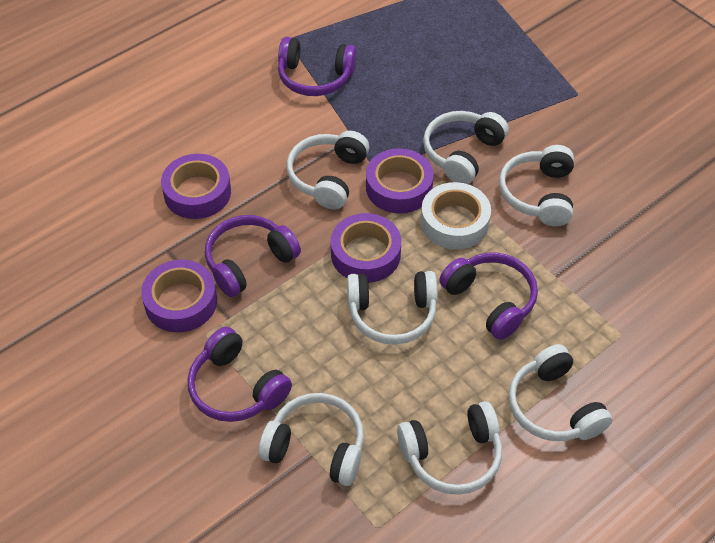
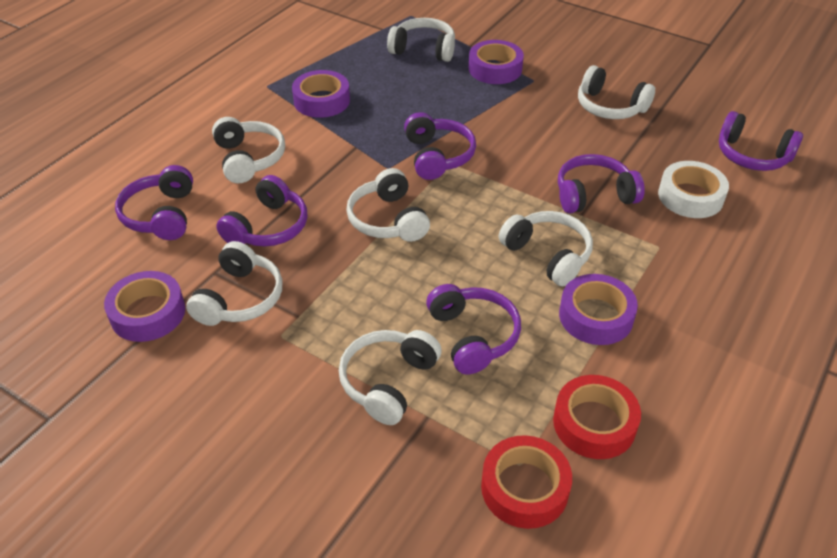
purple headphones: 4 -> 6
red tape: 0 -> 2

